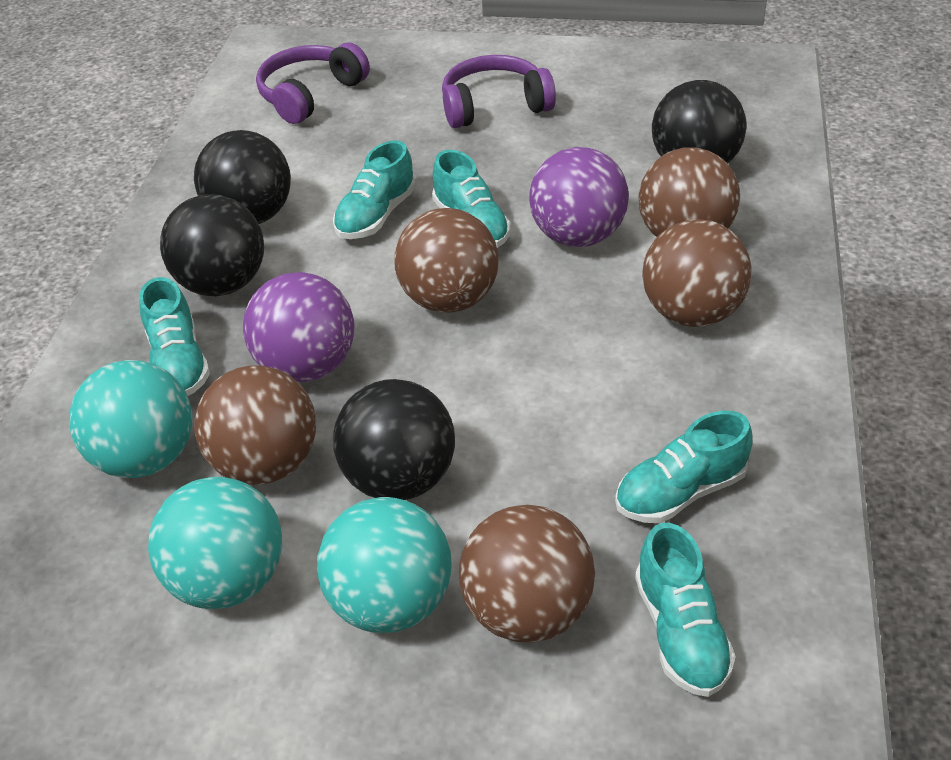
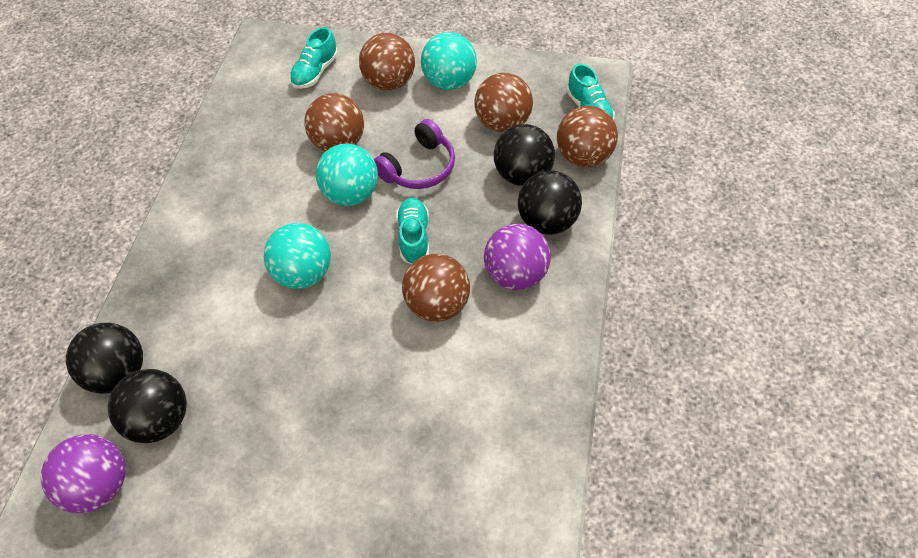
purple headphones: 2 -> 1
turquoise shoe: 5 -> 3

